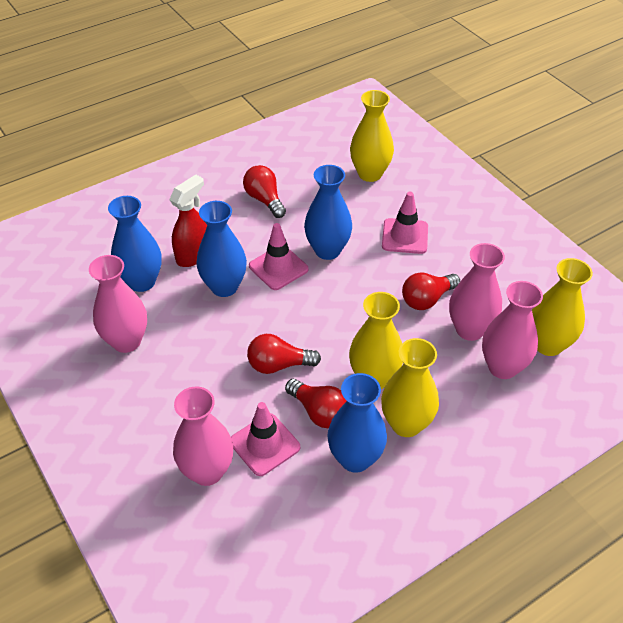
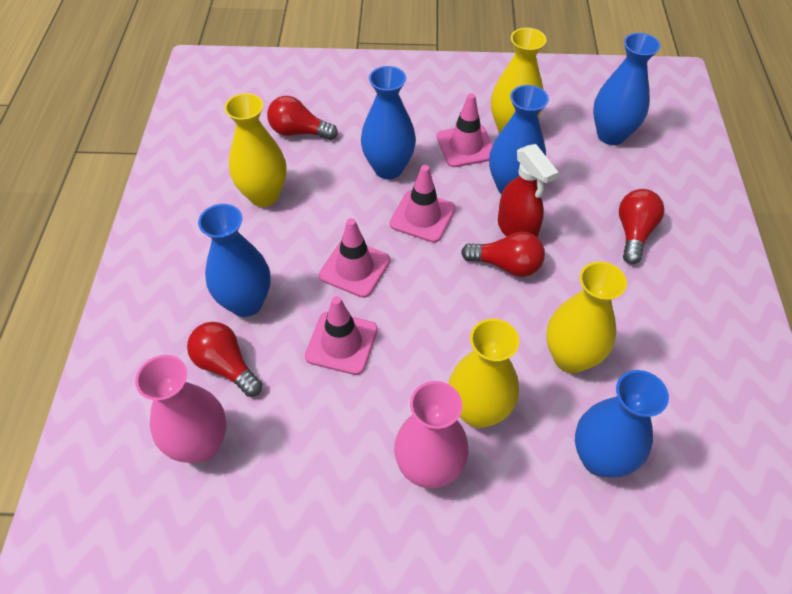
blue vase: 4 -> 5
pink traffic cone: 3 -> 4
pink vase: 4 -> 2

